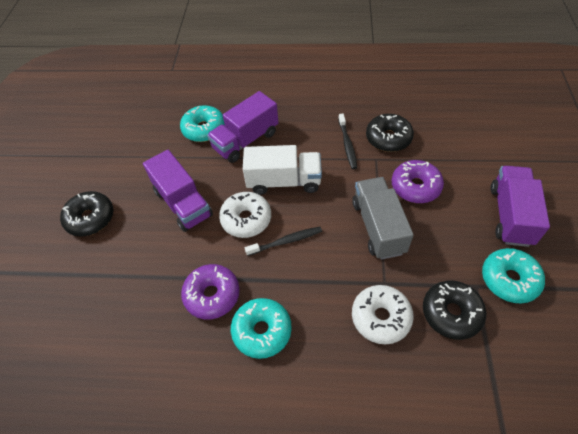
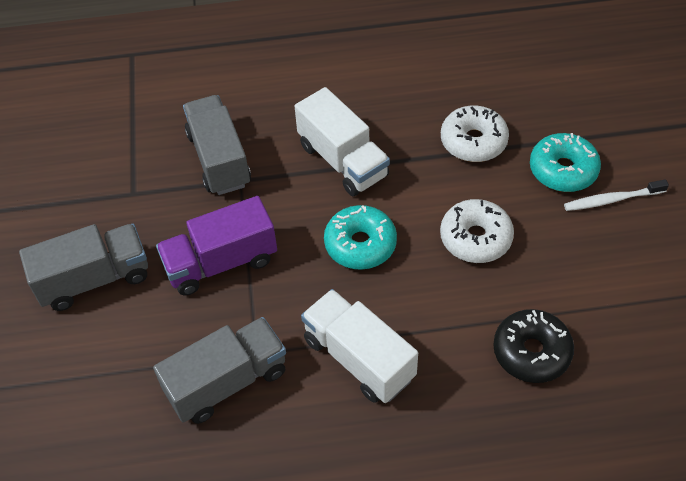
black donut: 3 -> 1
black toothbrush: 2 -> 0
grey truck: 1 -> 3
purple donut: 2 -> 0
purple truck: 3 -> 1
turquoise donut: 3 -> 2
white toothbrush: 0 -> 1
white truck: 1 -> 2

